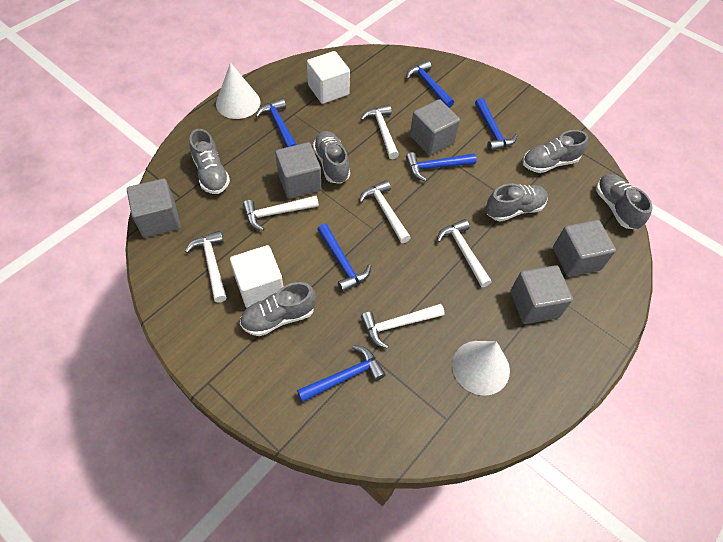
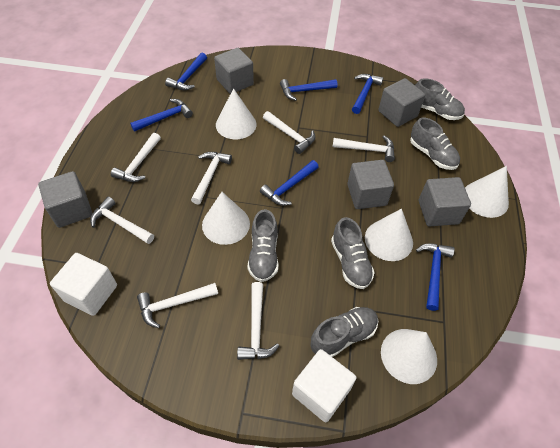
grey shoe: 6 -> 5
white cone: 2 -> 5
white hammer: 6 -> 7

